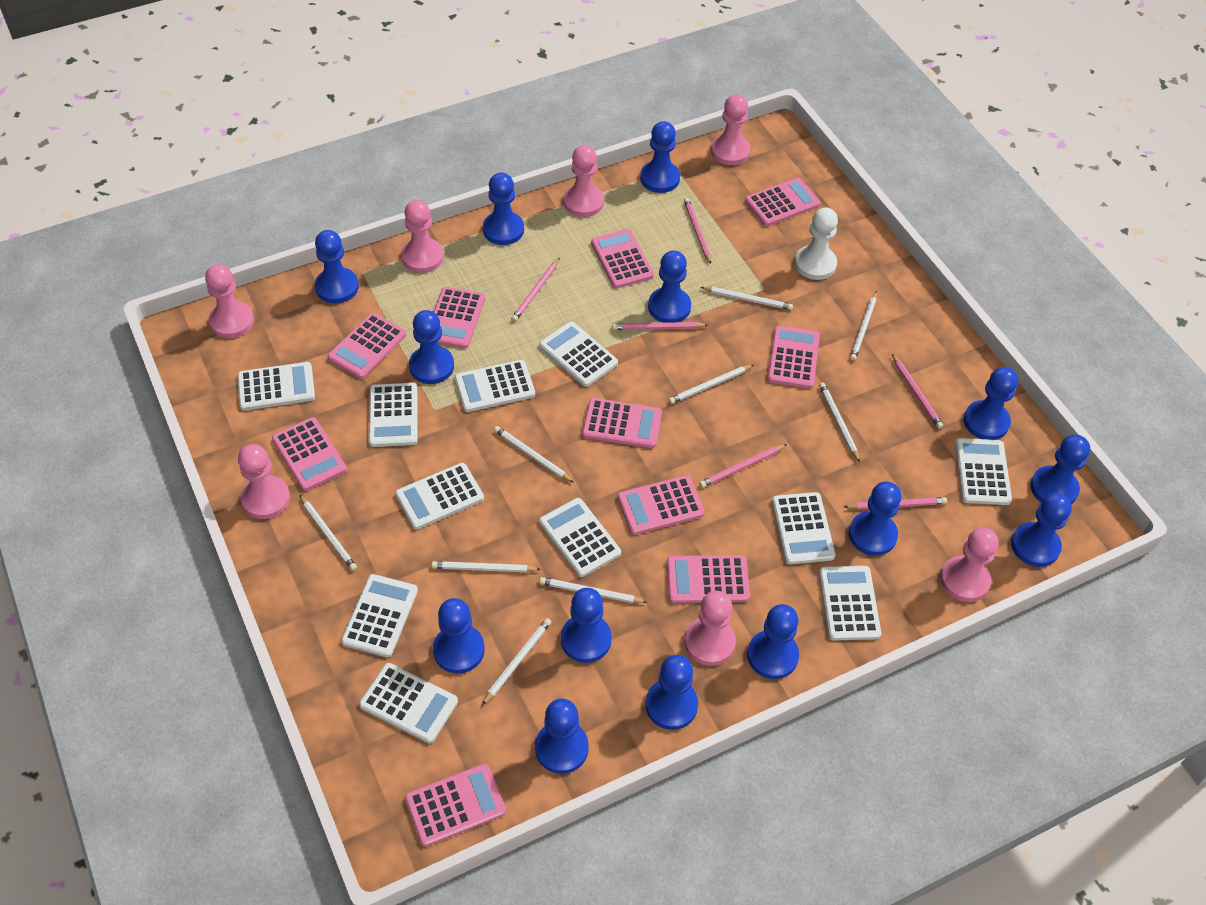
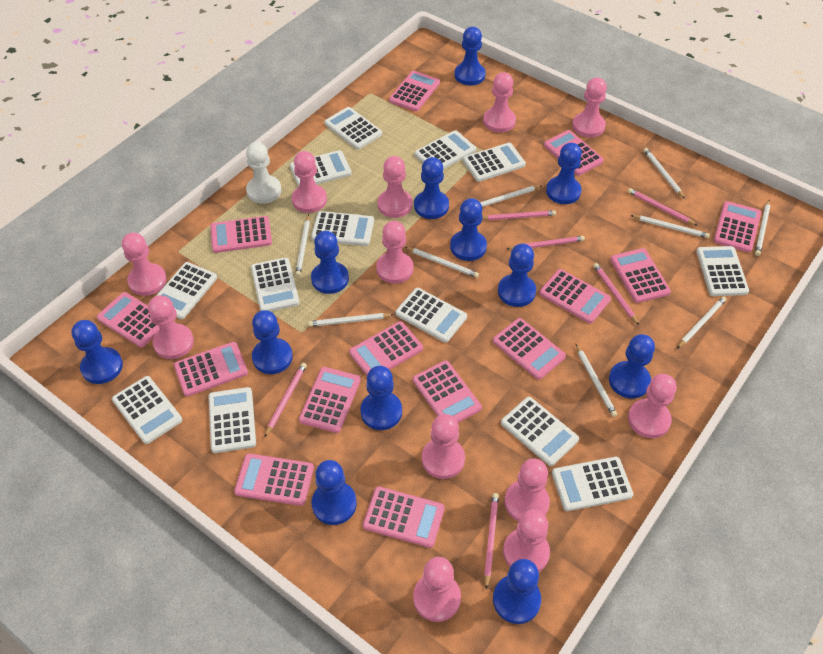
blue pawn: 14 -> 12
pink calculator: 10 -> 14
pink pawn: 7 -> 12
white calculator: 11 -> 13

